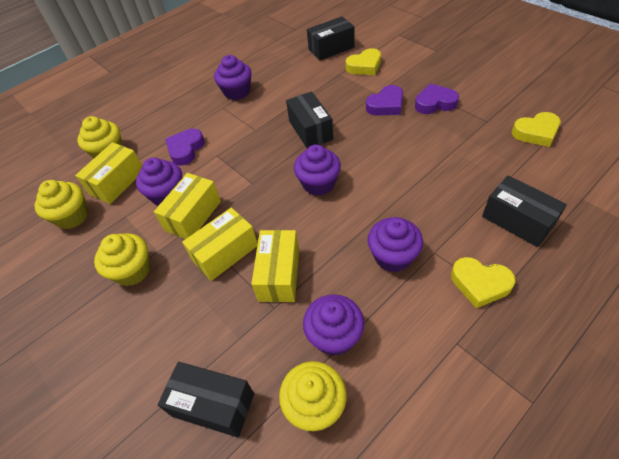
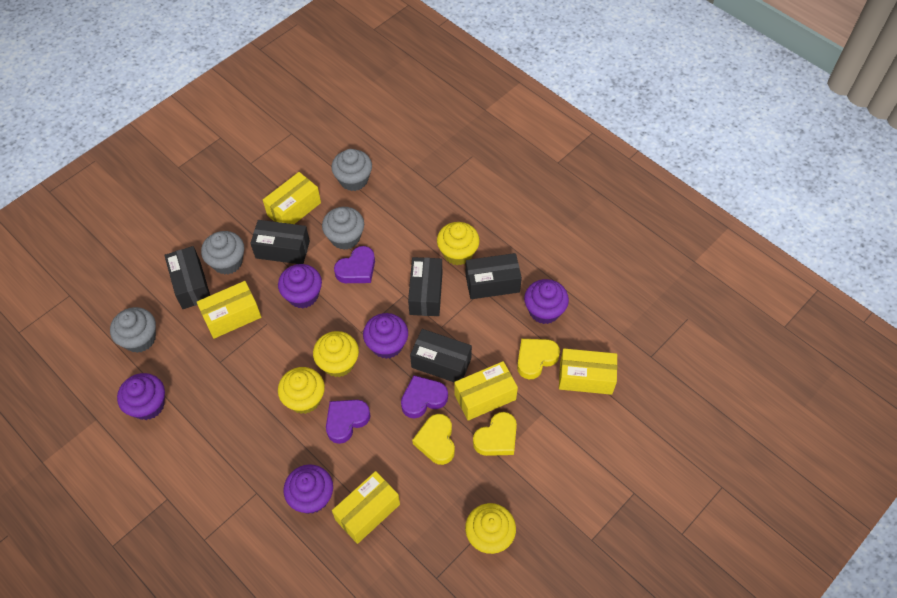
black box: 4 -> 5
grey cupcake: 0 -> 4
yellow box: 4 -> 5

